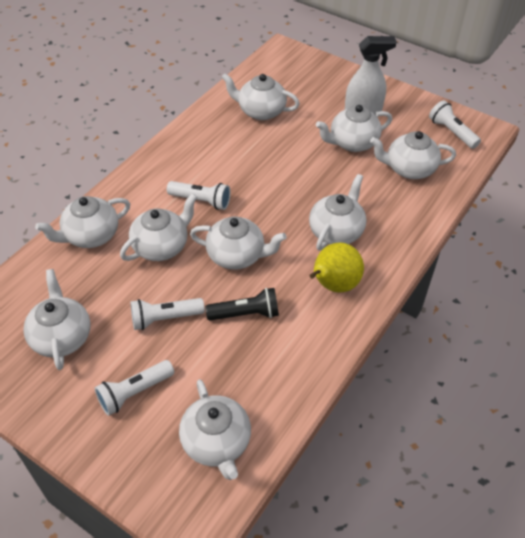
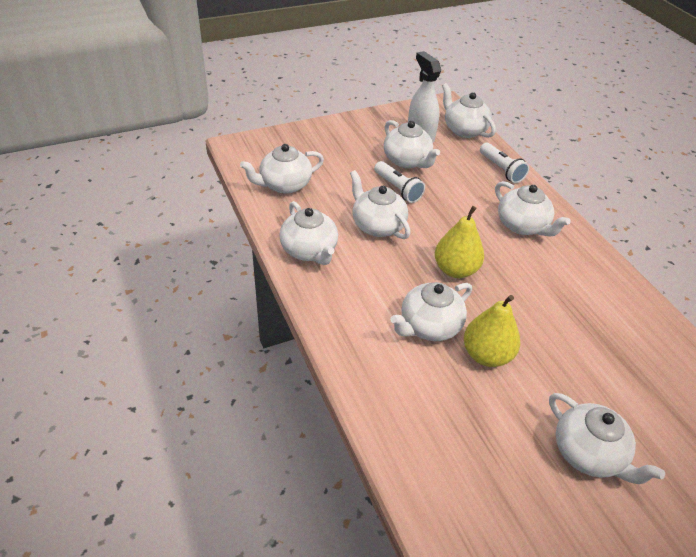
black flashlight: 1 -> 0
white flashlight: 4 -> 2
white teapot: 9 -> 8
yellow pear: 1 -> 2

